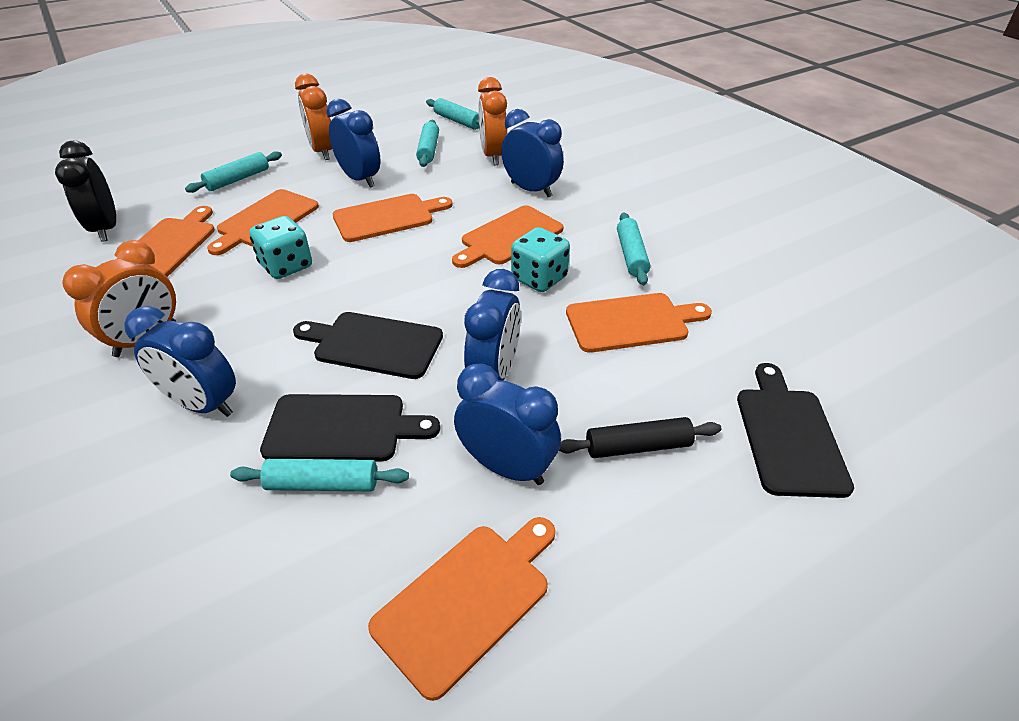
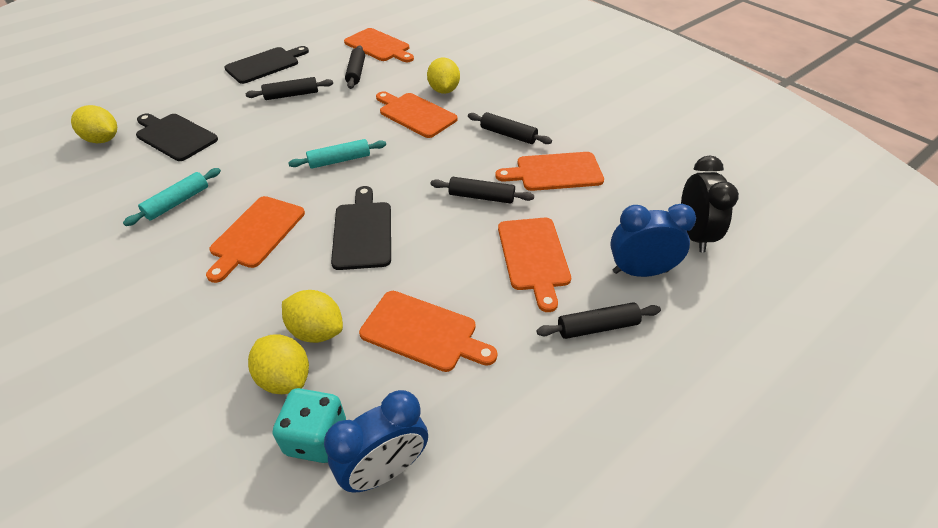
black rolling pin: 1 -> 5
blue clock: 5 -> 2
orange clock: 3 -> 0
turquoise dice: 2 -> 1
turquoise rolling pin: 5 -> 2
yellow lemon: 0 -> 4

